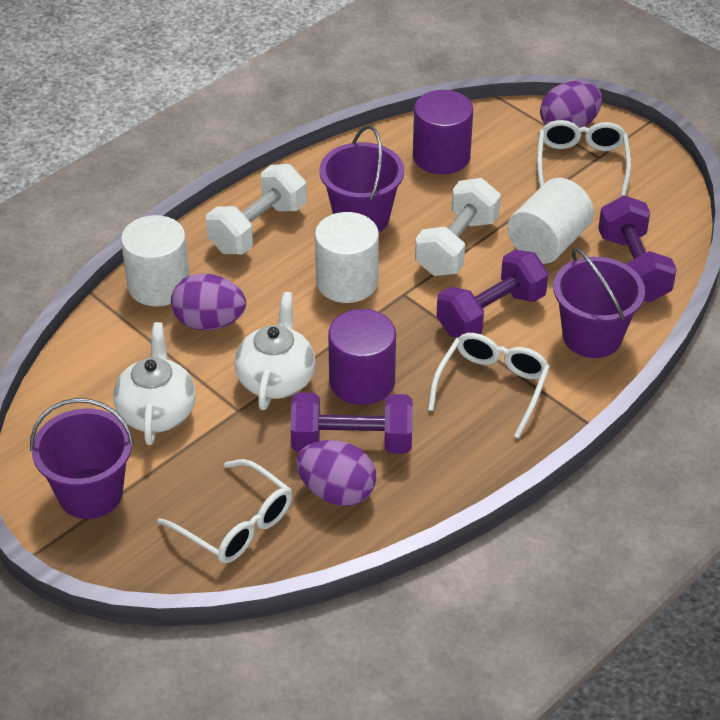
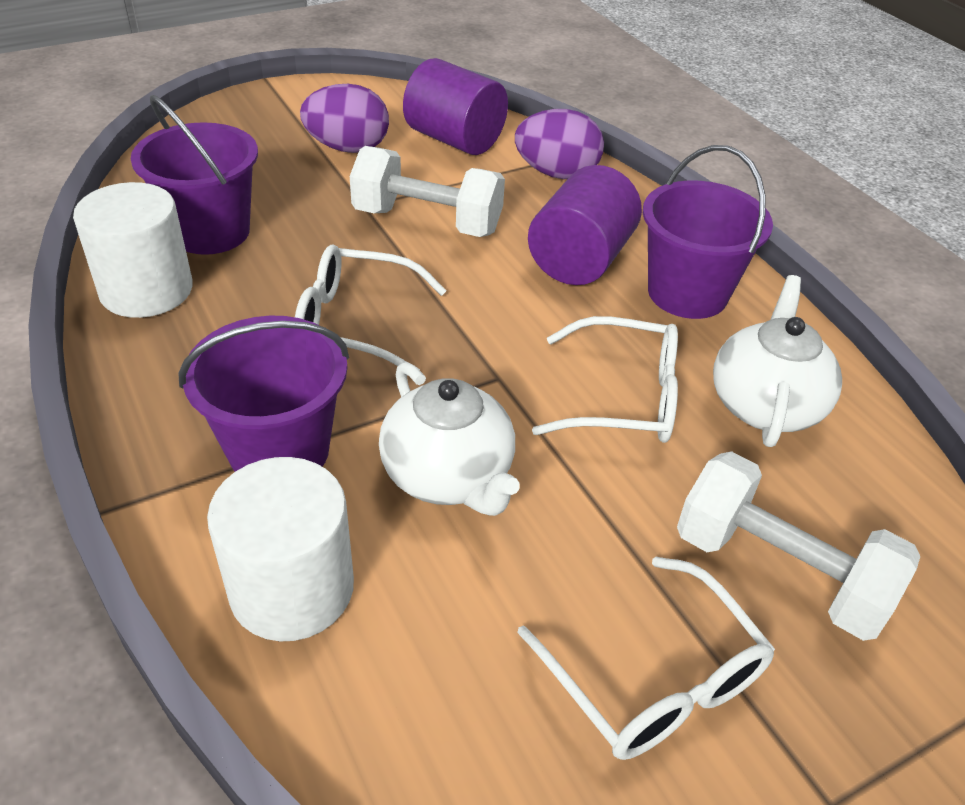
purple dumbbell: 3 -> 0
purple egg: 3 -> 2
white cylinder: 3 -> 2

